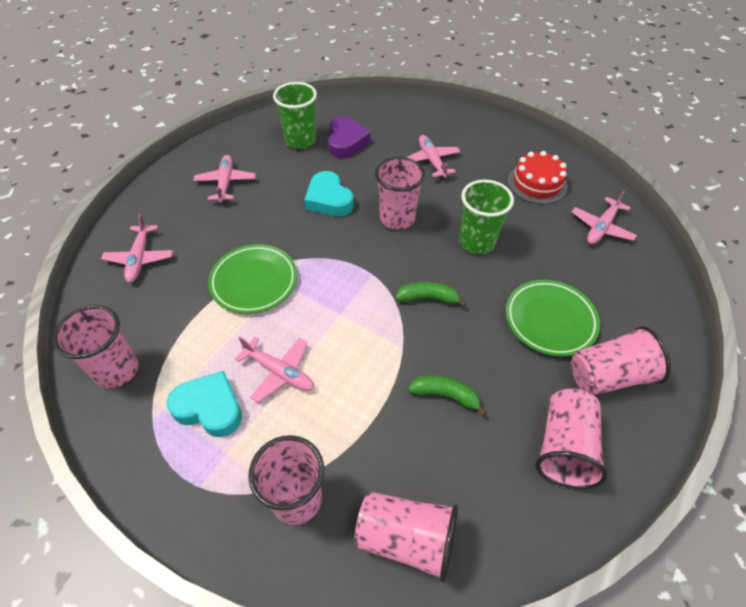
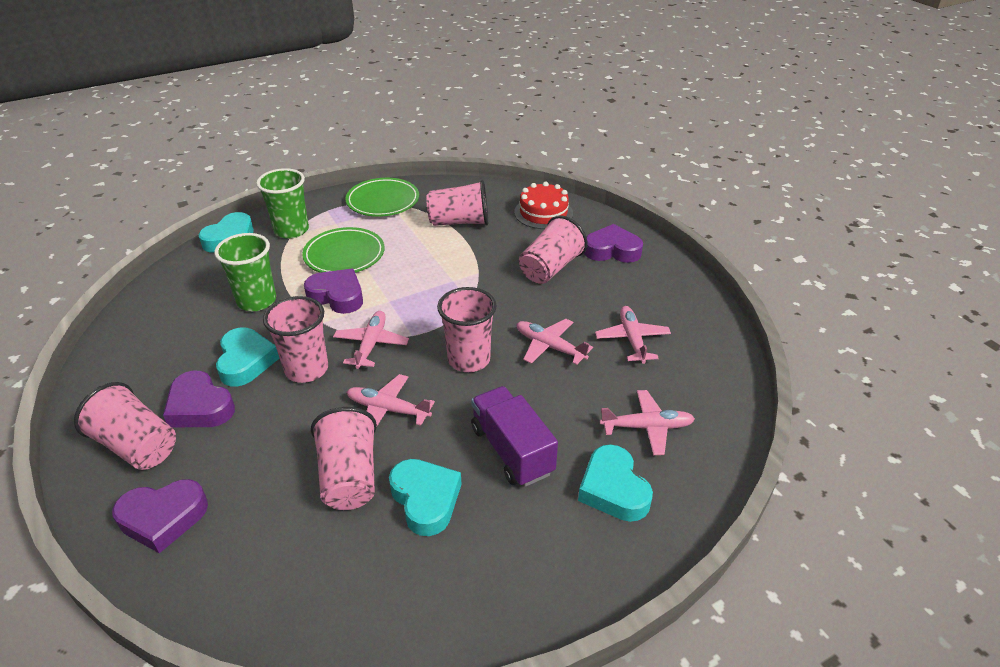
green banana: 2 -> 0
purple heart: 1 -> 4
purple truck: 0 -> 1
turquoise heart: 2 -> 4

